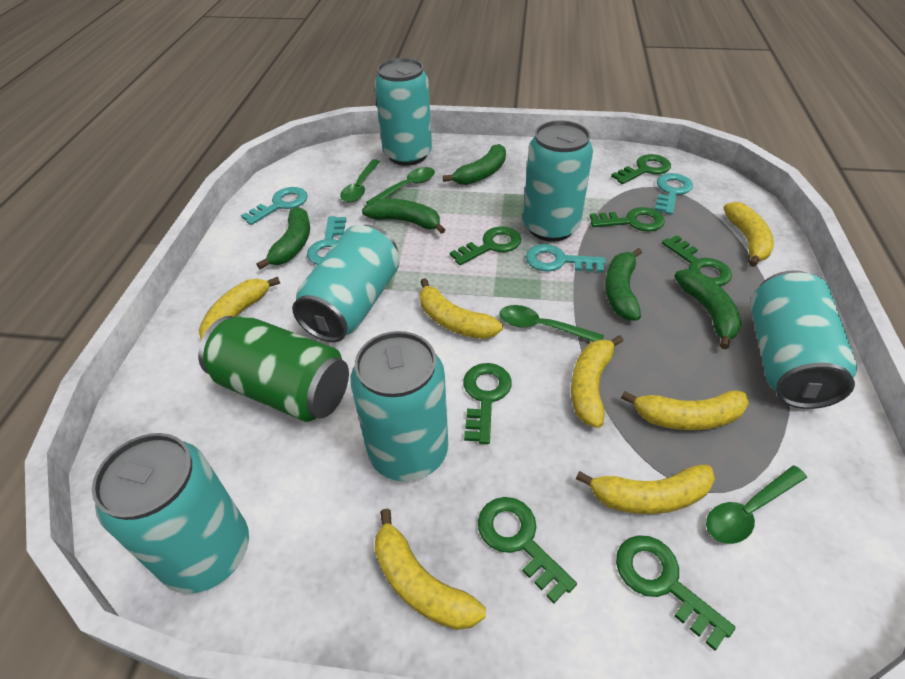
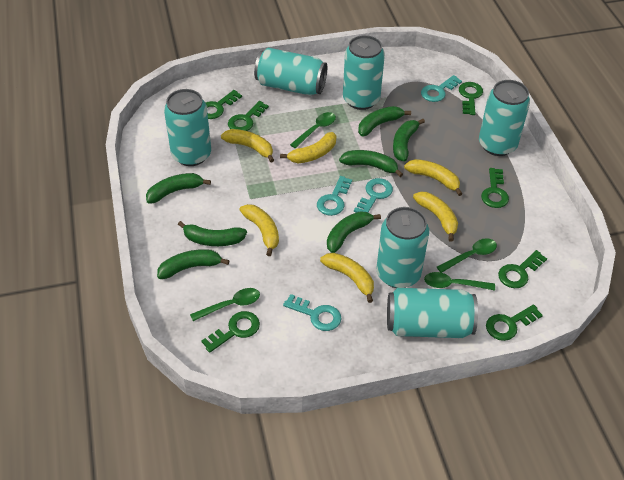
green banana: 5 -> 7
green can: 1 -> 0
yellow banana: 7 -> 6

